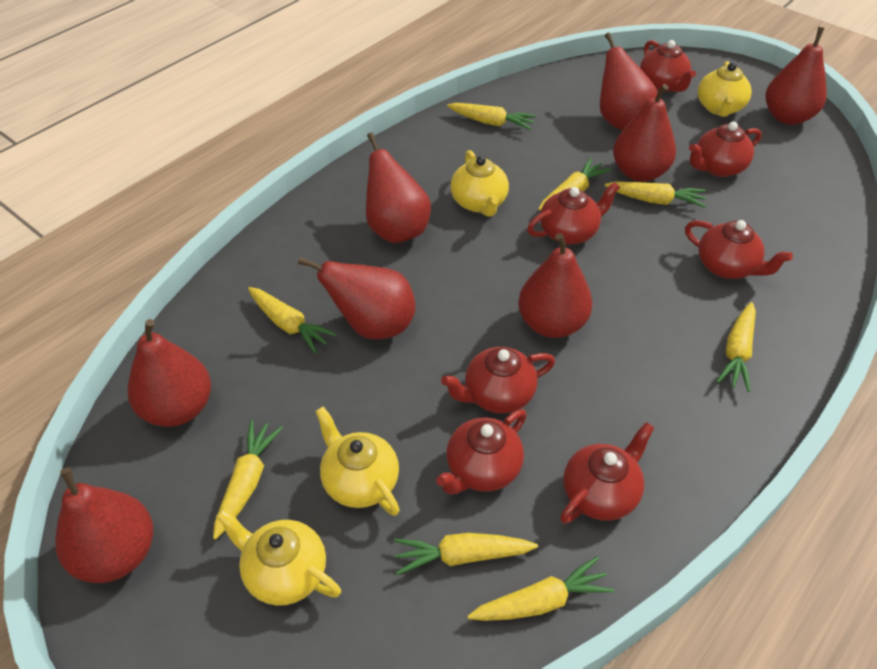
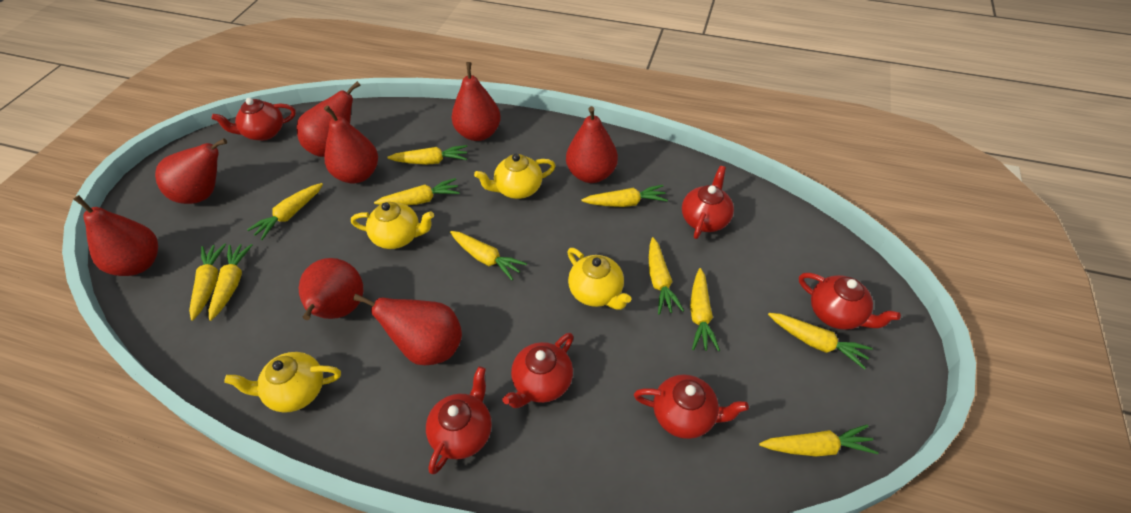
red teapot: 7 -> 6
yellow carrot: 8 -> 11

